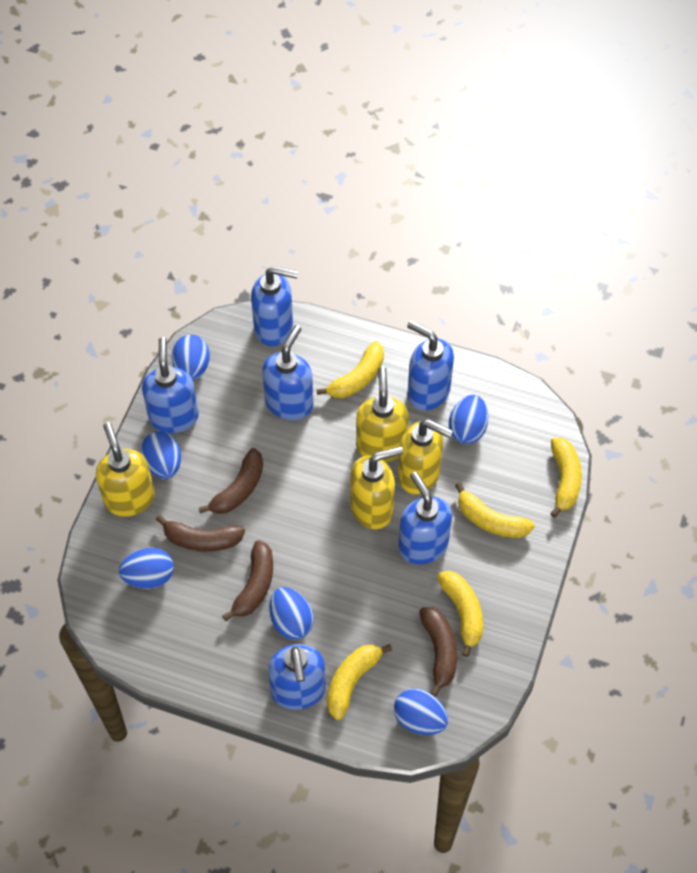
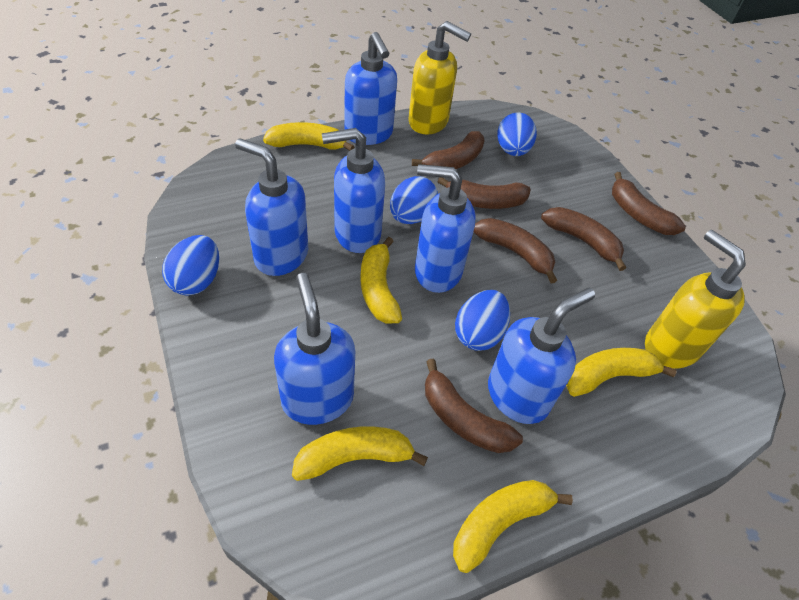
blue egg: 6 -> 4
brown banana: 4 -> 6
yellow soap dispenser: 4 -> 2

